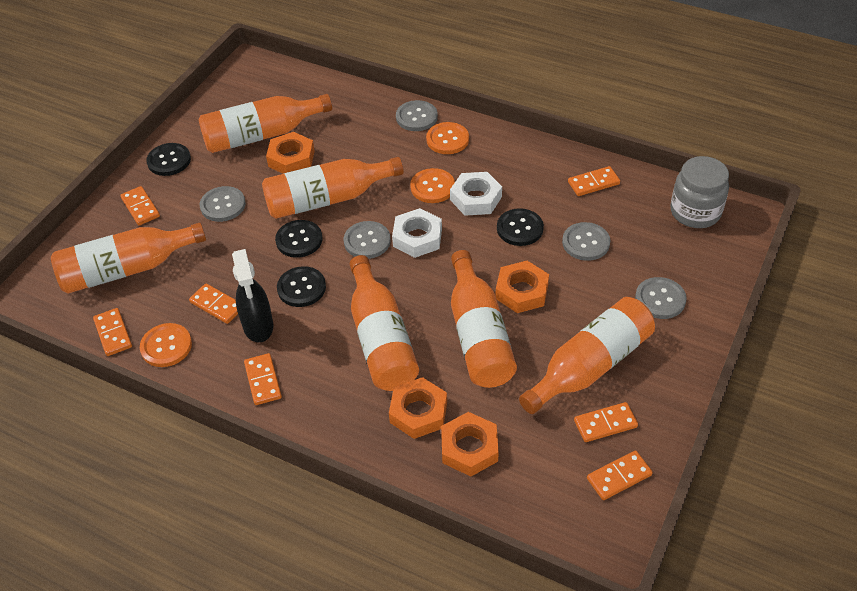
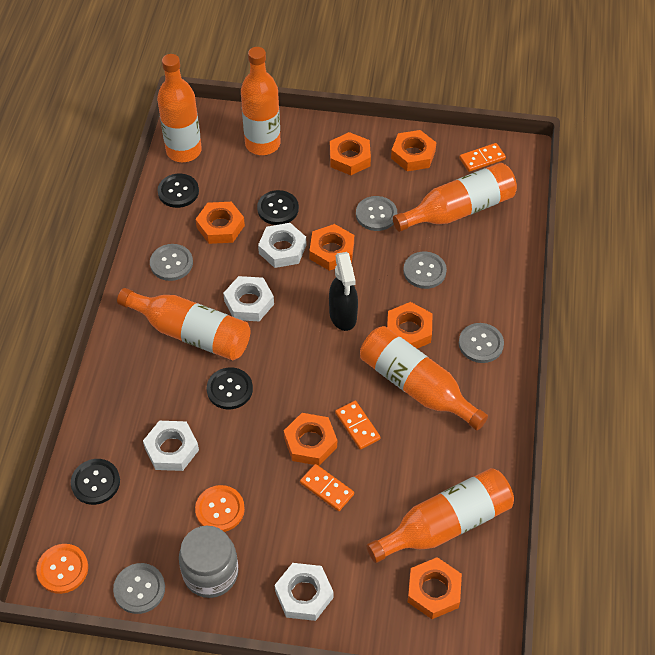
orange button: 3 -> 2
orange domino: 7 -> 3
orange nut: 4 -> 7
white nut: 2 -> 4

